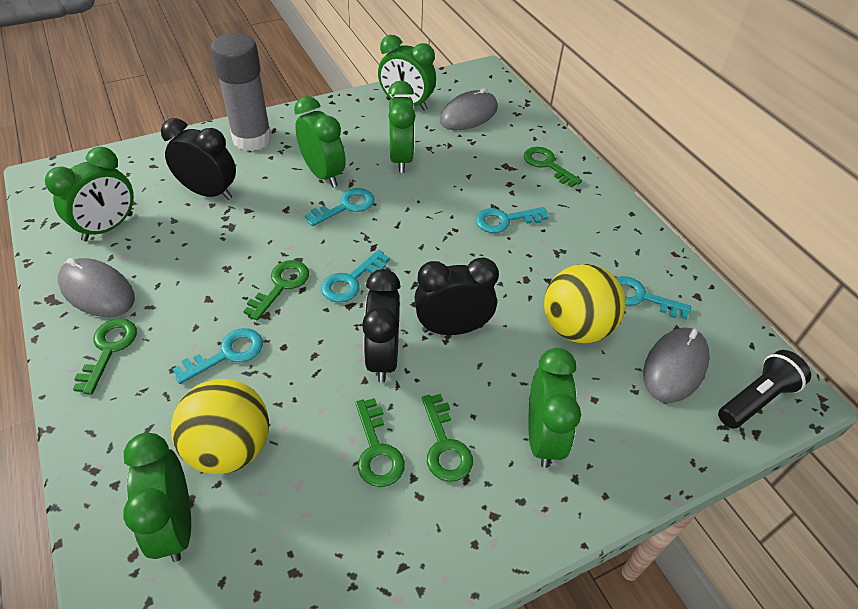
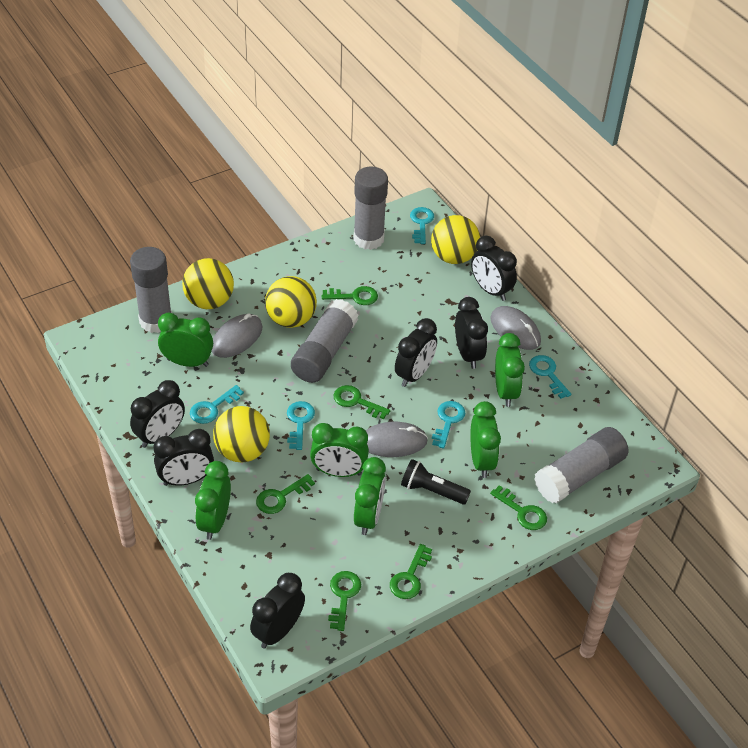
black clock: 3 -> 6
green key: 5 -> 6
grey glue stick: 1 -> 4
yellow ball: 2 -> 4

